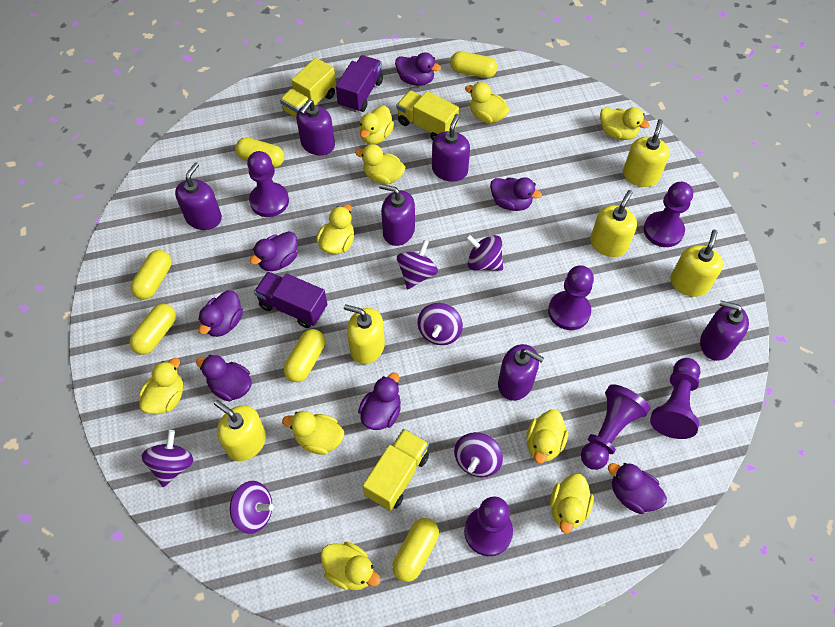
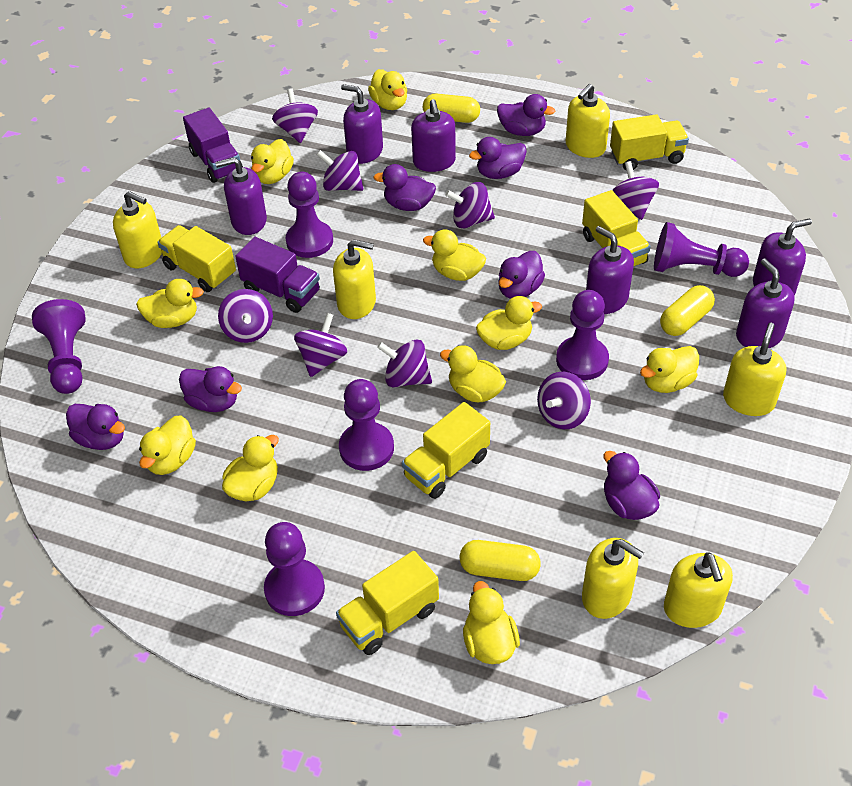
purple spinning top: 6 -> 8
yellow capsule: 6 -> 3
yellow soap dispenser: 5 -> 6
yellow truck: 3 -> 5

